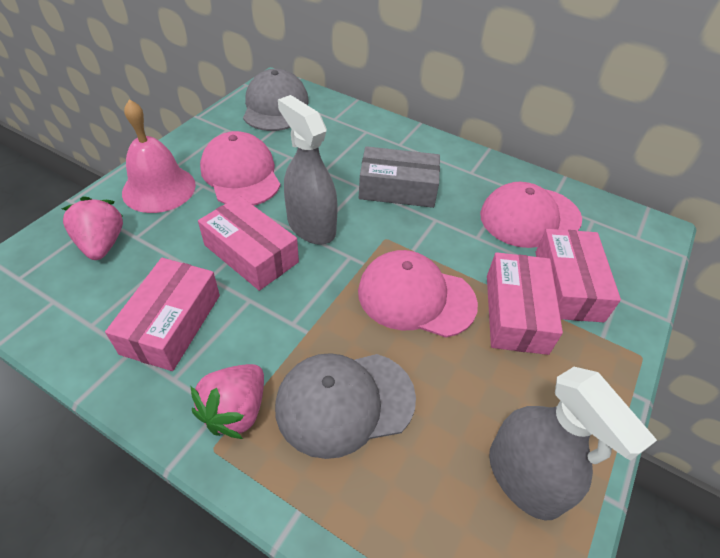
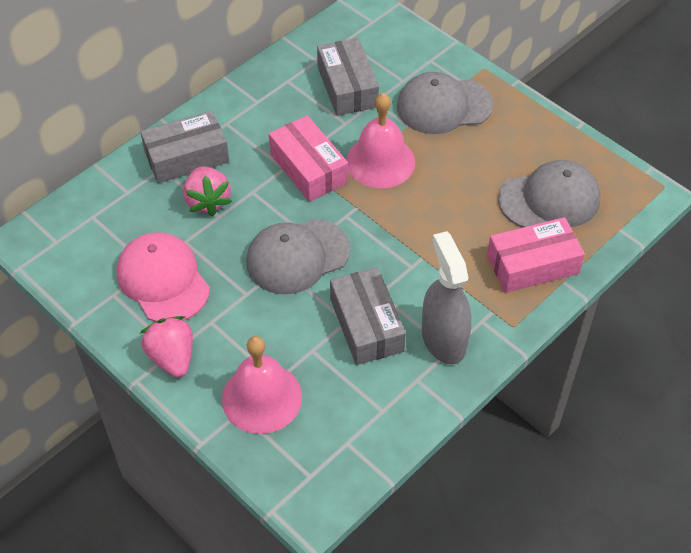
grey box: 1 -> 3
grey cap: 2 -> 3
grey spray bottle: 2 -> 1
pink bell: 1 -> 2
pink box: 4 -> 2
pink cap: 3 -> 1

